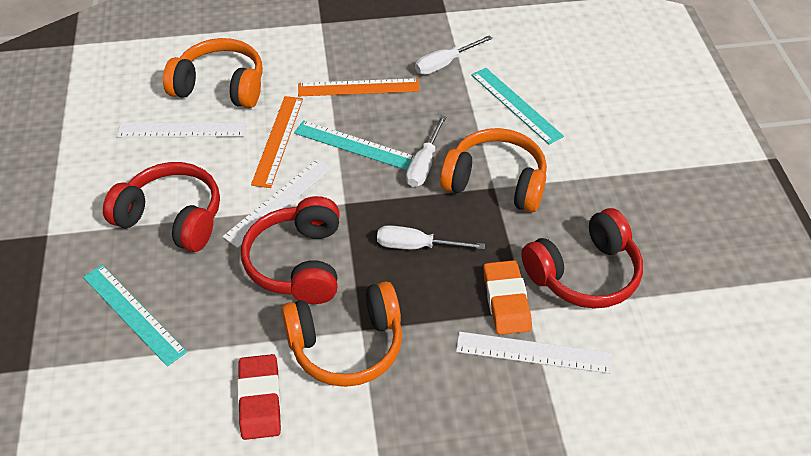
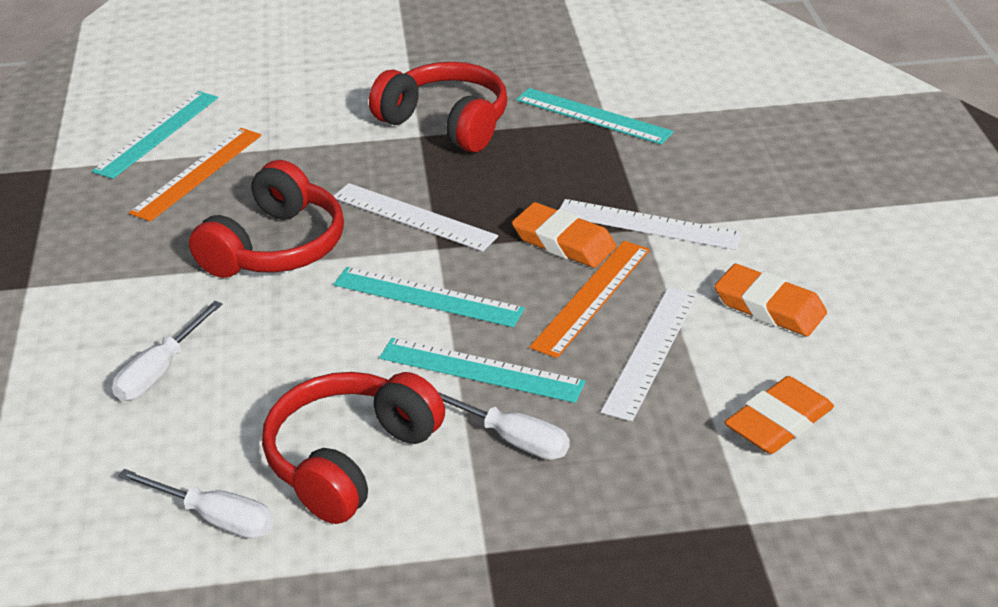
orange eraser: 1 -> 3
orange headphones: 3 -> 0
red eraser: 1 -> 0
turquoise ruler: 3 -> 4

